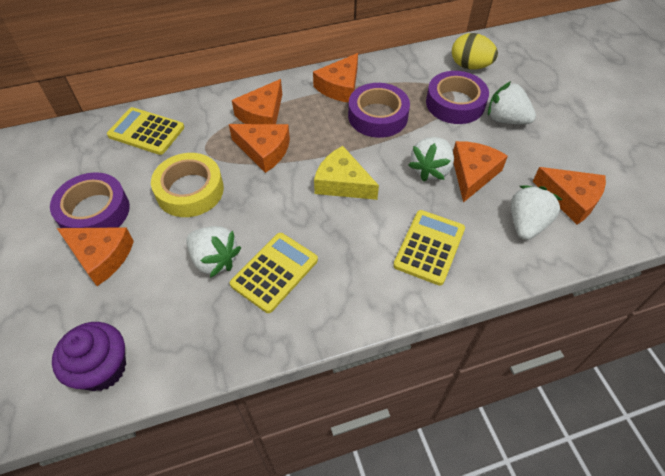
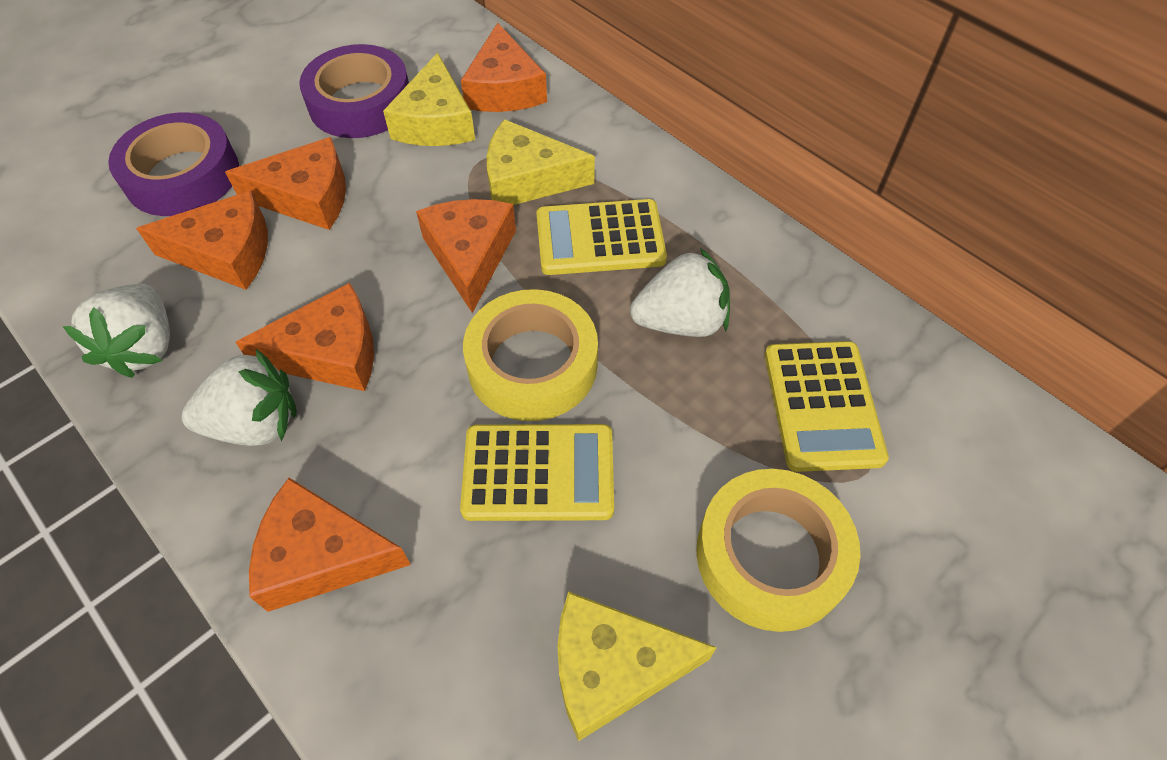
purple cupcake: 1 -> 0
purple tape: 3 -> 2
white strawberry: 4 -> 3
yellow cheese: 1 -> 3
yellow egg: 1 -> 0
yellow tape: 1 -> 2

